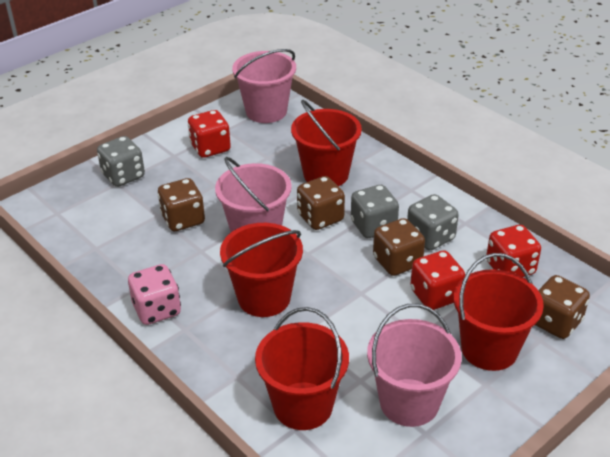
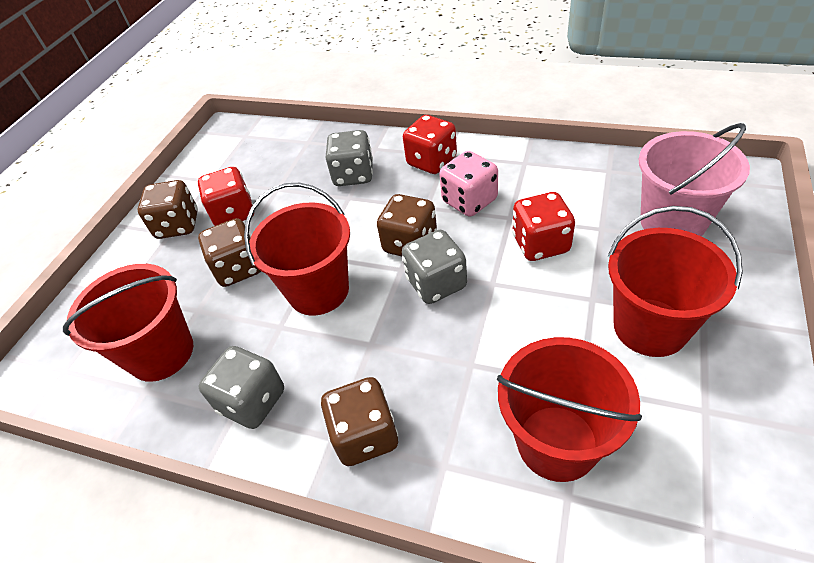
pink bucket: 3 -> 1

